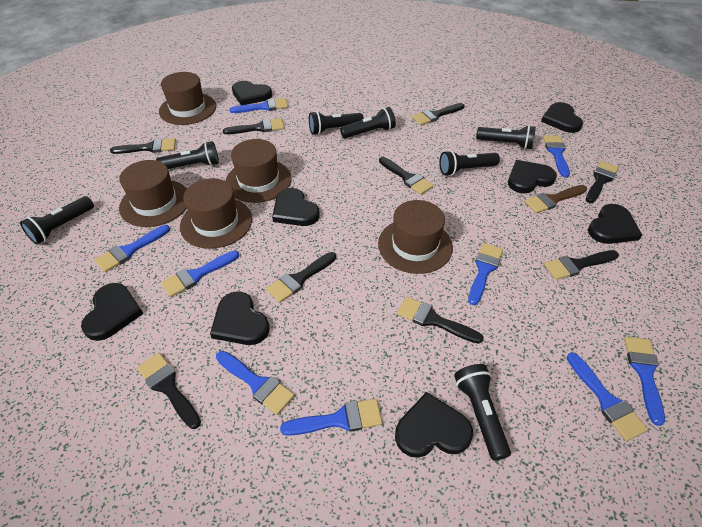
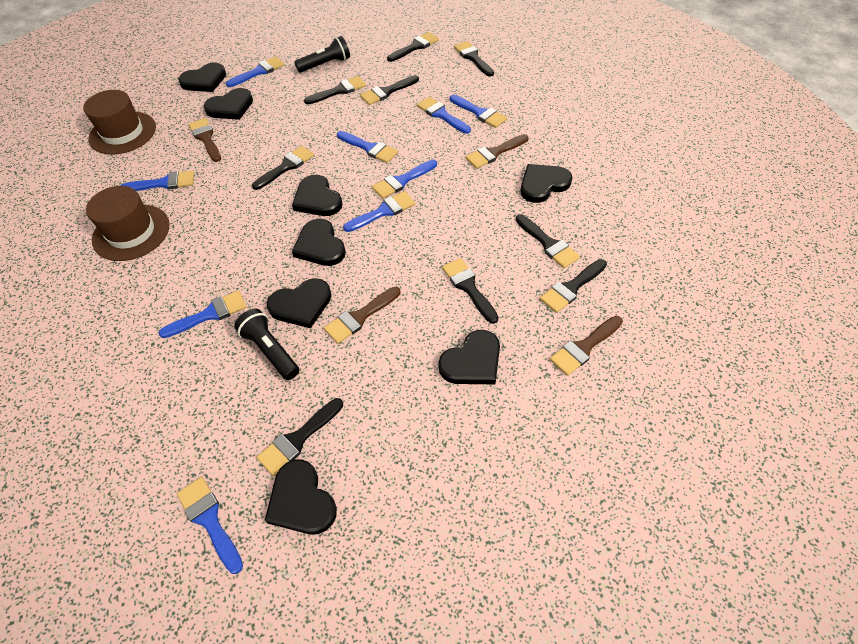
black flashlight: 7 -> 2
brown brush: 1 -> 4
brown hat: 5 -> 2

